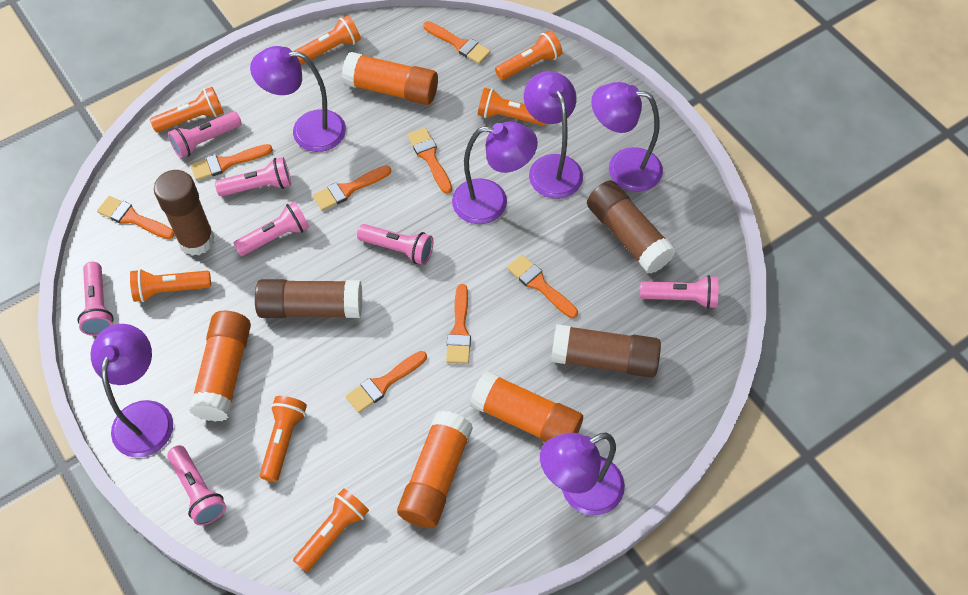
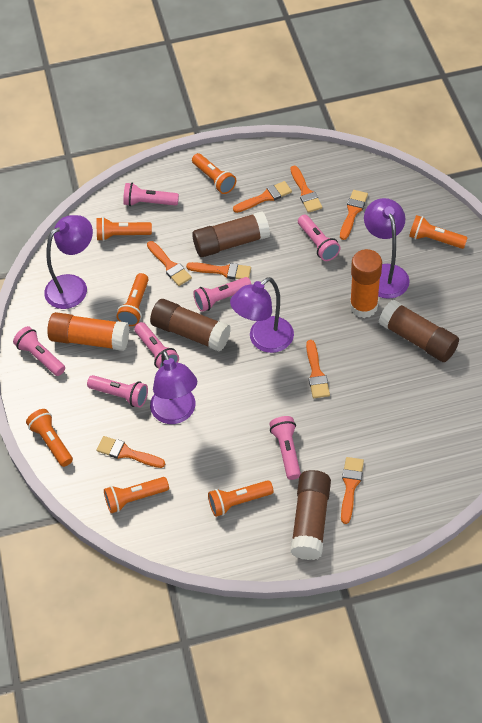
orange glue stick: 4 -> 2
purple lamp: 6 -> 4

